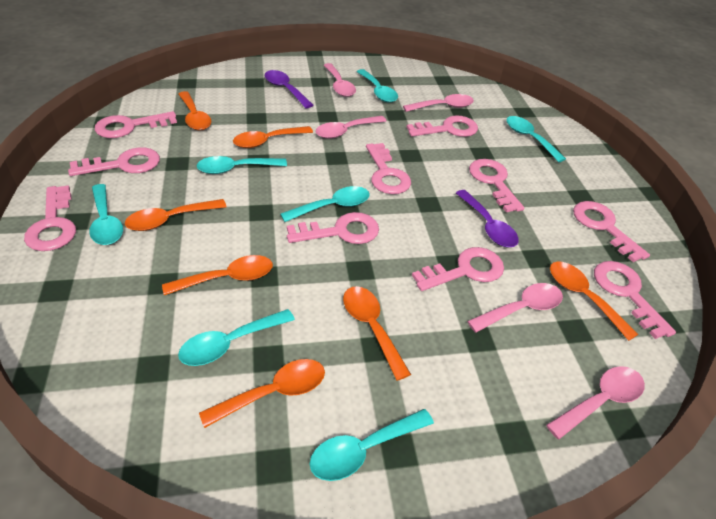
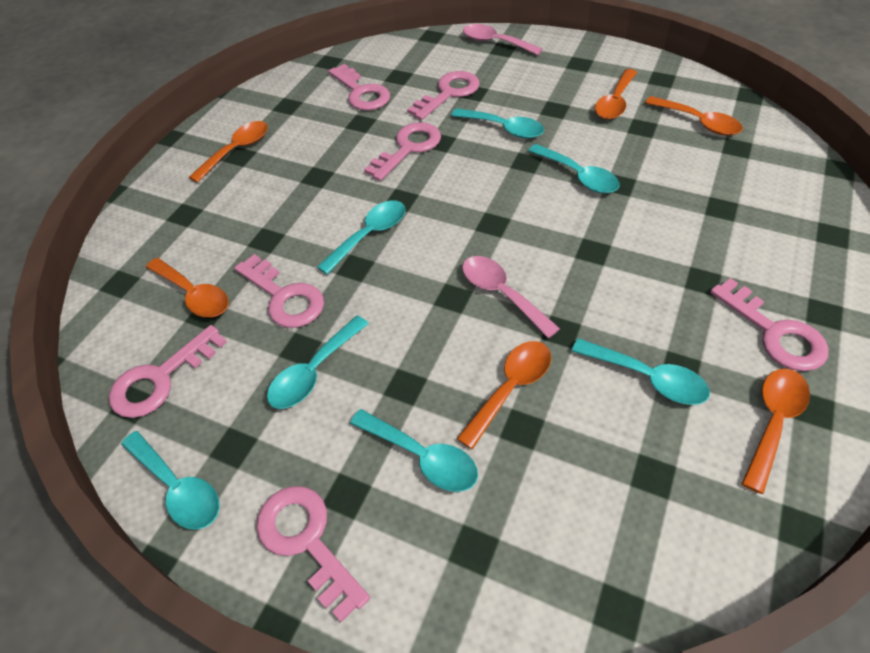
orange spoon: 7 -> 6
pink key: 10 -> 7
pink spoon: 5 -> 2
purple spoon: 2 -> 0

